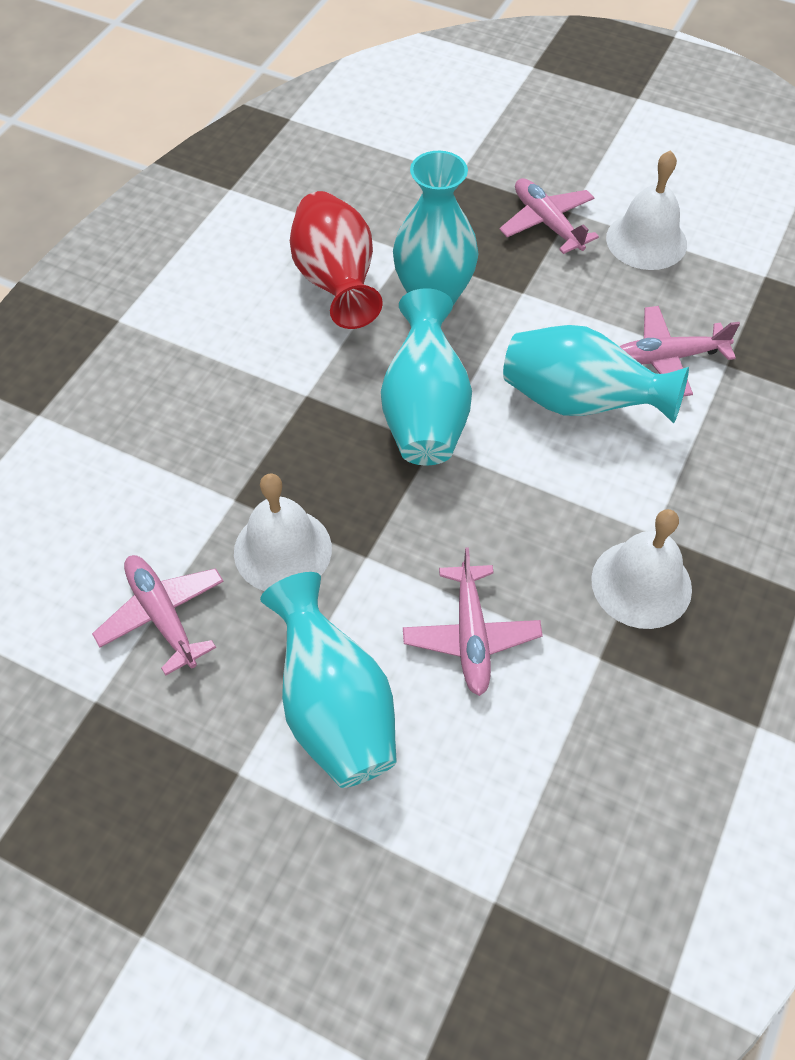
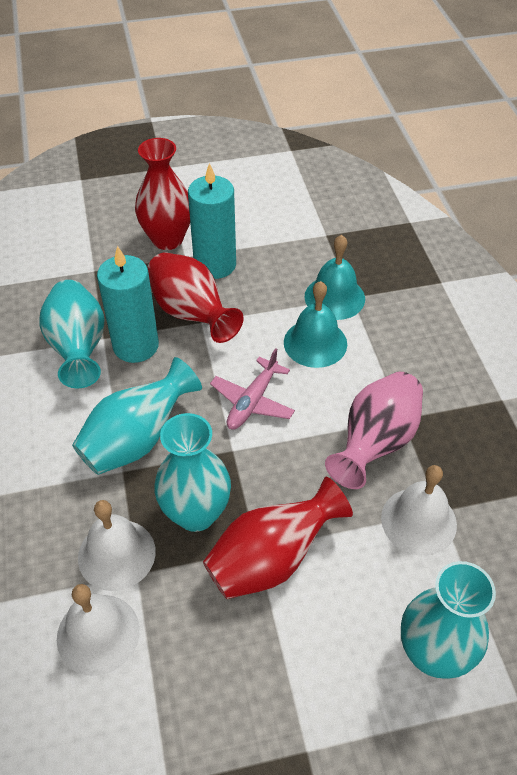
pink plane: 4 -> 1
pink vase: 0 -> 1
red vase: 1 -> 3
turquoise bell: 0 -> 2
turquoise candle: 0 -> 2

